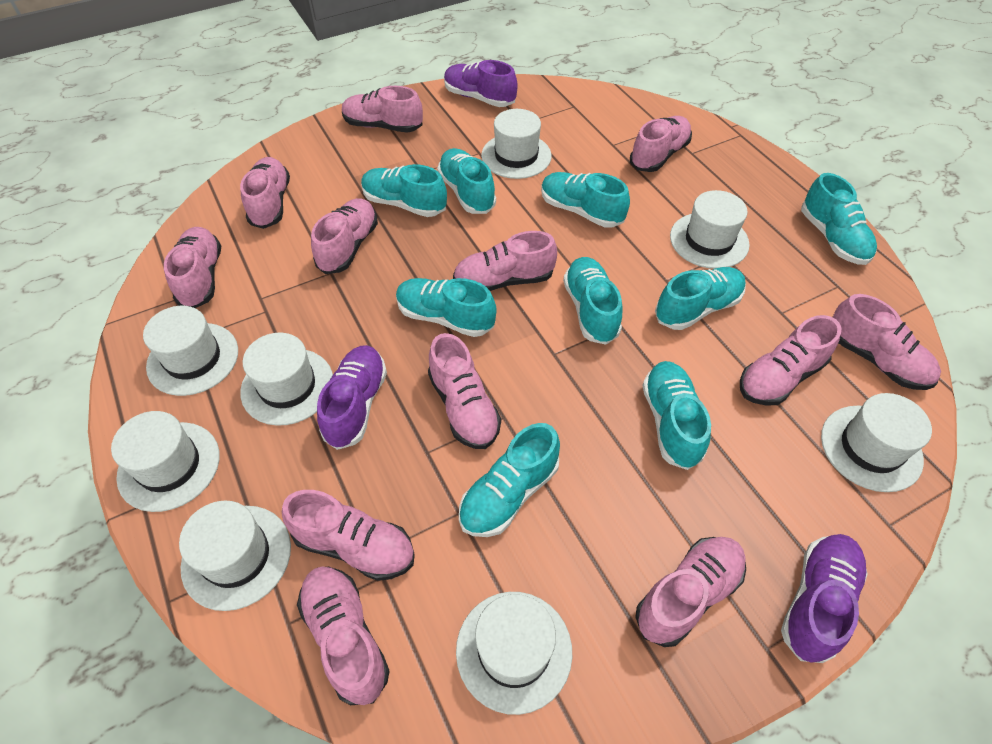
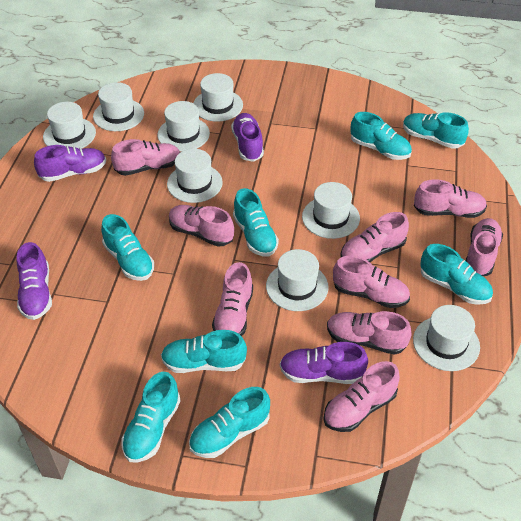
pink shoe: 12 -> 9
purple shoe: 3 -> 4
turquoise shoe: 9 -> 8

